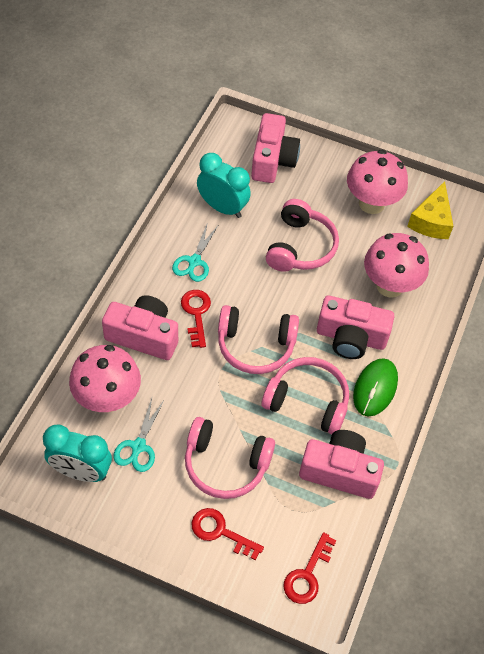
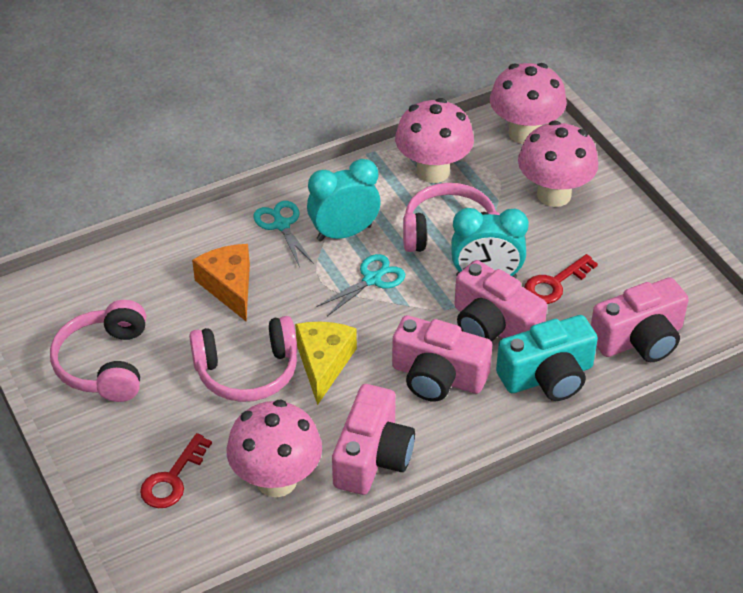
green mouse: 1 -> 0
orange cheese: 0 -> 1
pink headphones: 4 -> 3
pink mushroom: 3 -> 4
red key: 3 -> 2
turquoise camera: 0 -> 1

